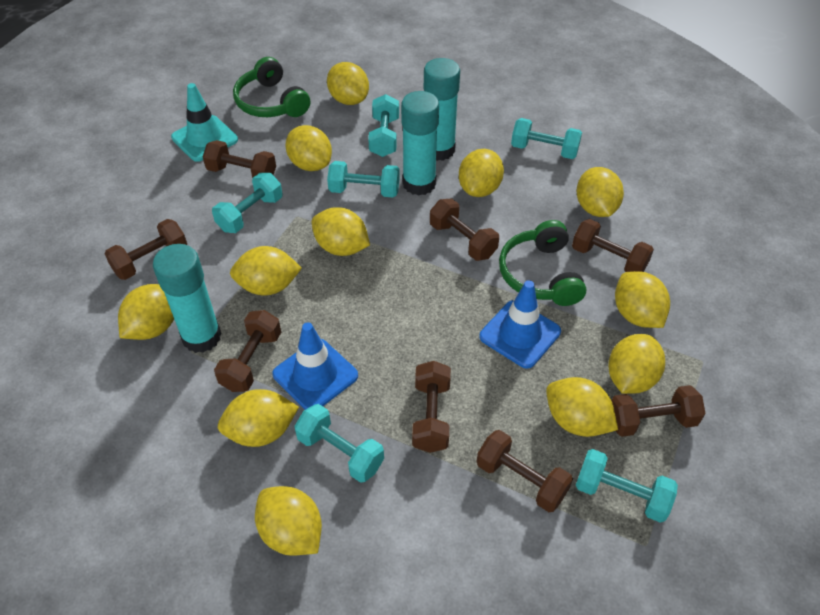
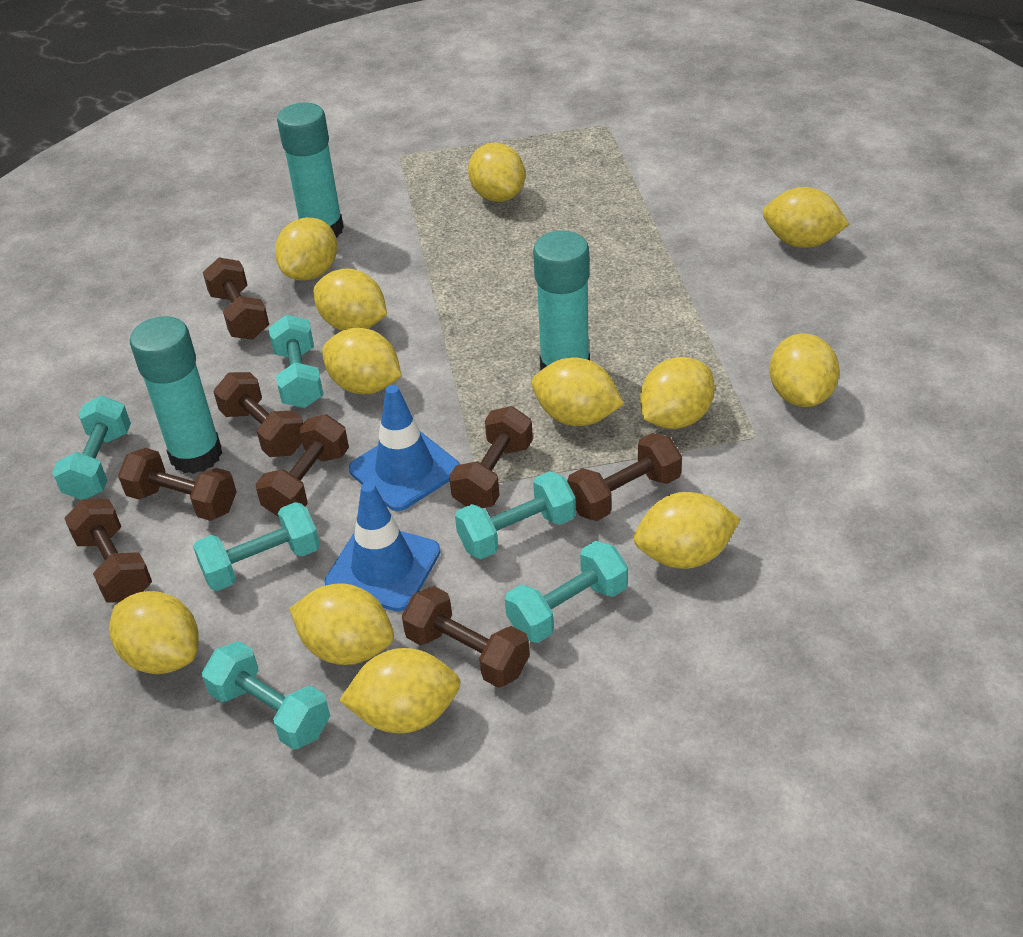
green headphones: 2 -> 0
turquoise traffic cone: 1 -> 0

